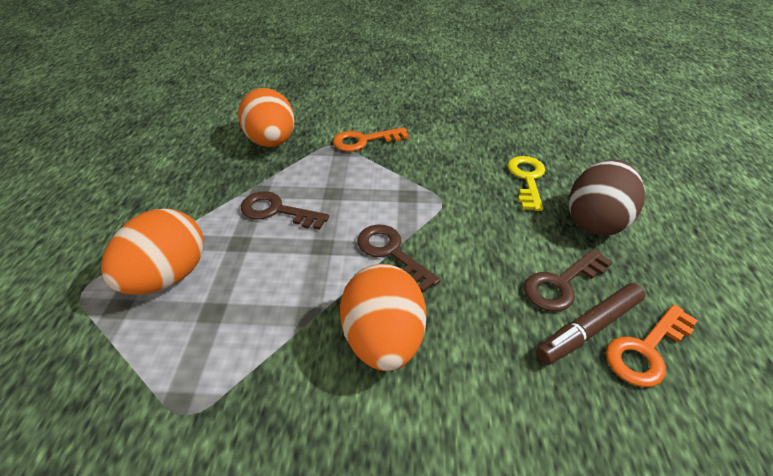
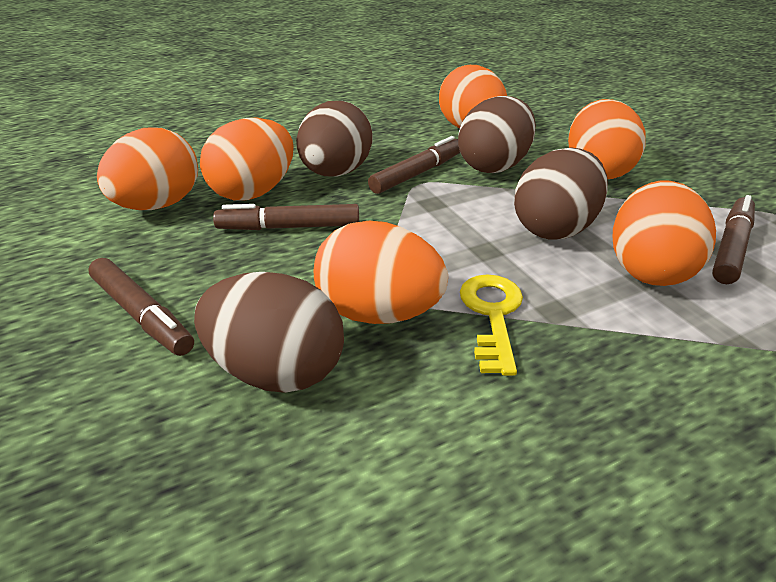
brown egg: 1 -> 4
brown key: 3 -> 0
brown marker: 1 -> 4
orange egg: 3 -> 6
orange key: 2 -> 0

